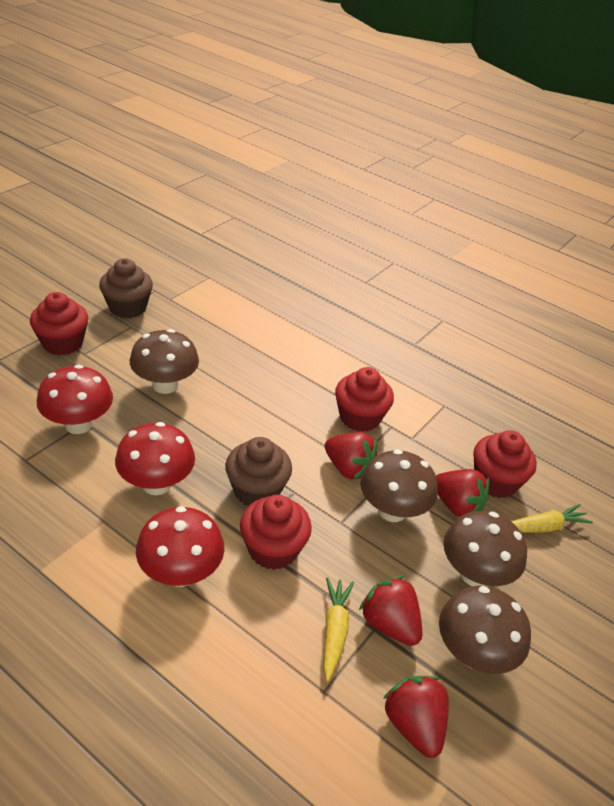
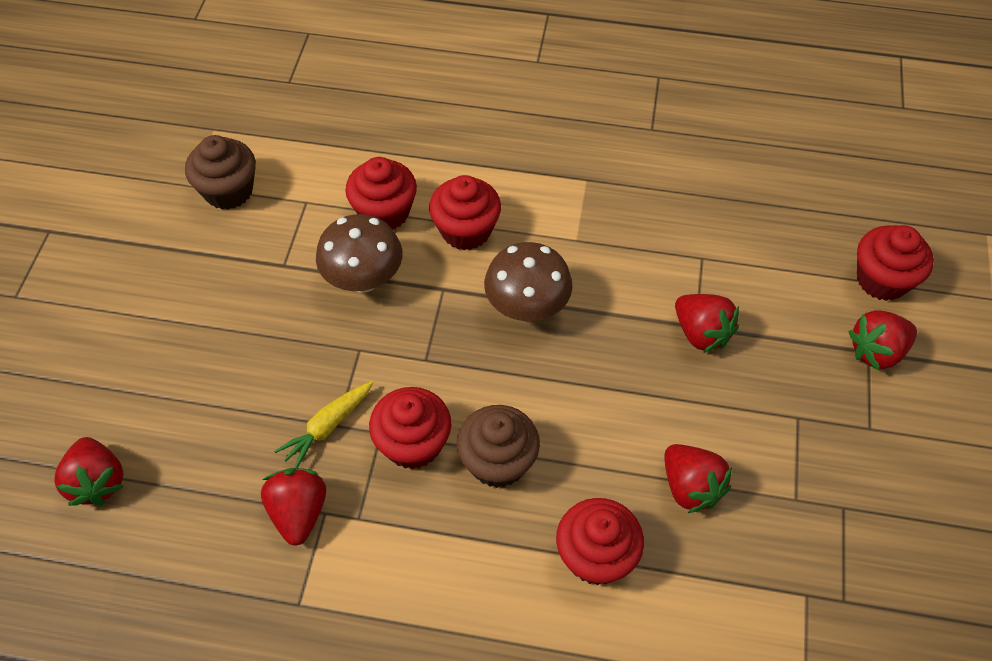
brown mushroom: 4 -> 2
red cupcake: 4 -> 5
red mushroom: 3 -> 0
red strawberry: 4 -> 5
yellow carrot: 2 -> 1

